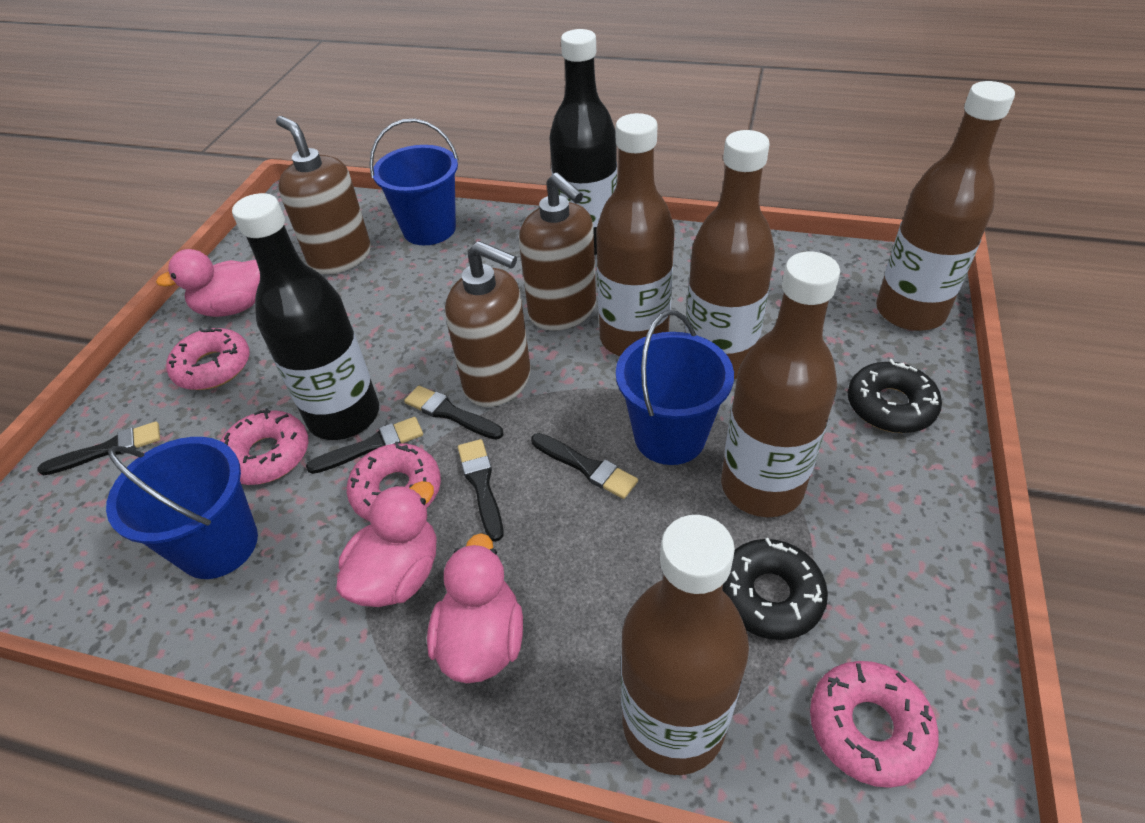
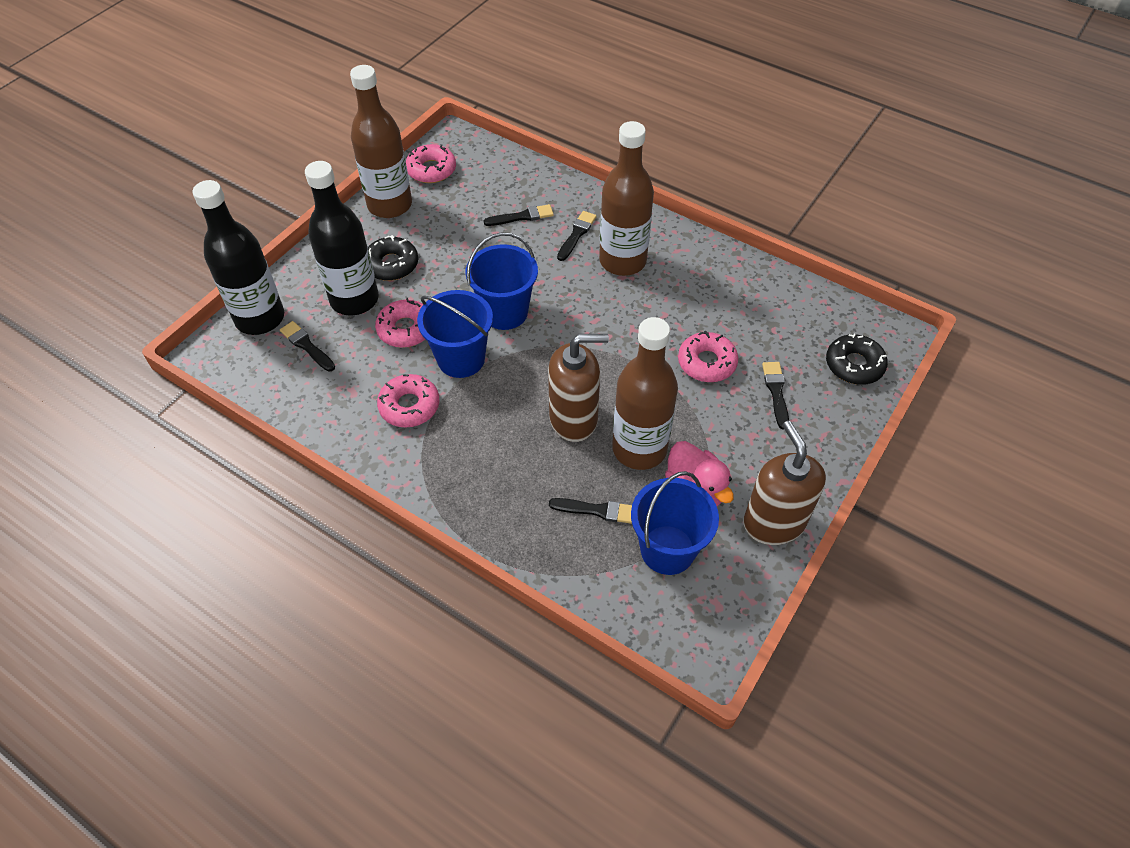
brown bottle: 5 -> 3
brown soap dispenser: 3 -> 2
pink duck: 3 -> 1

